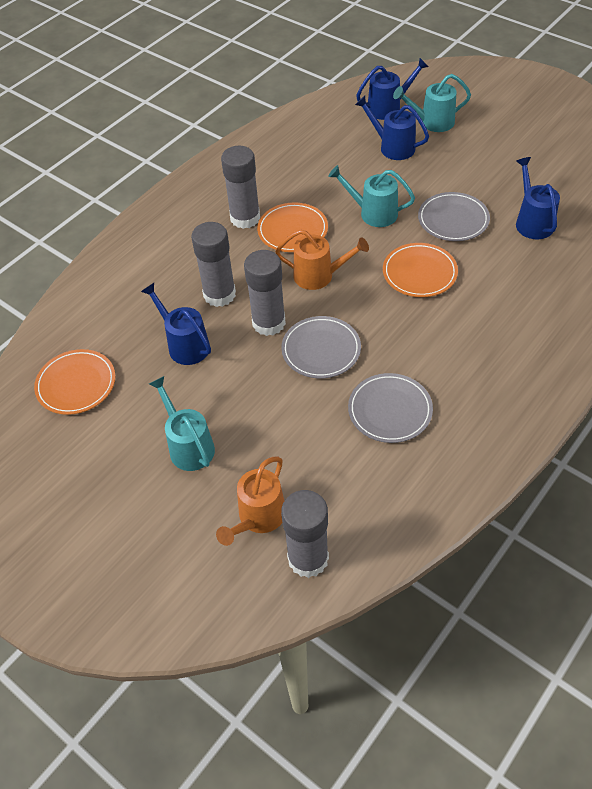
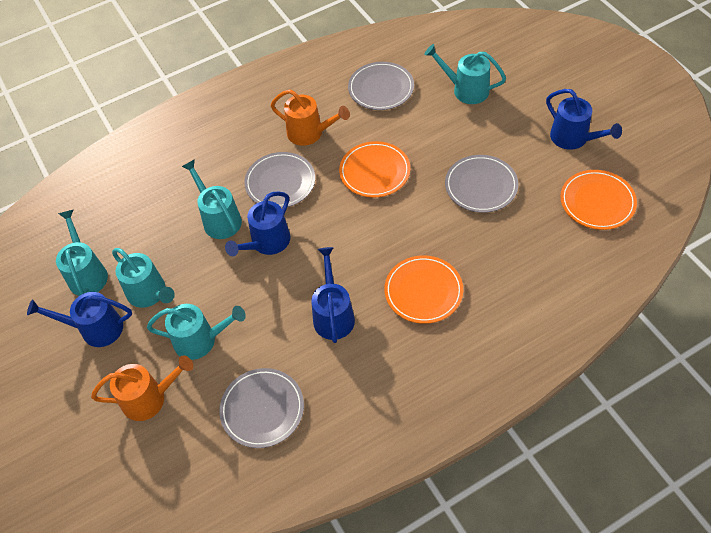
grey glue stick: 4 -> 0
grey plate: 3 -> 4
turquoise watering can: 3 -> 5

